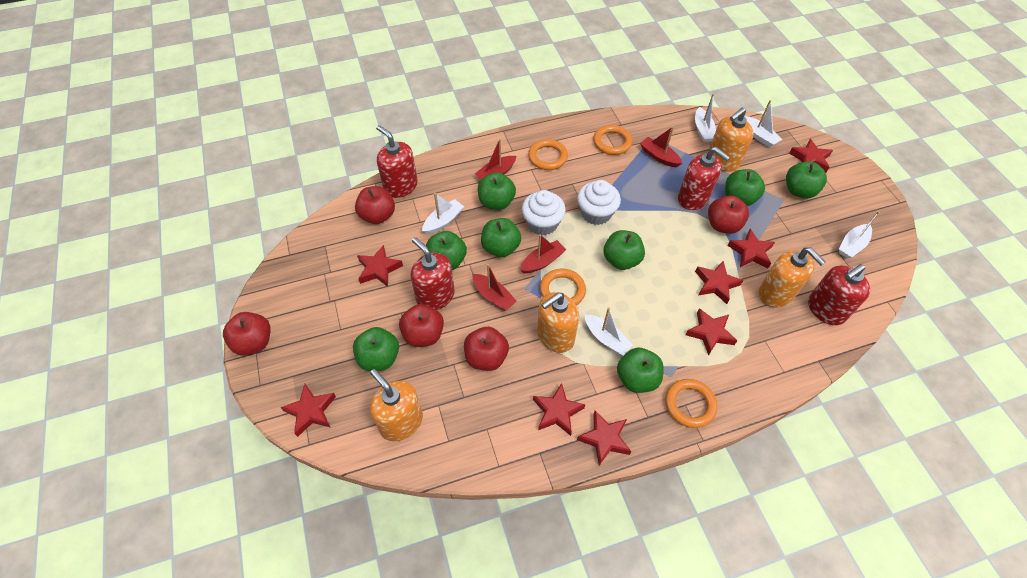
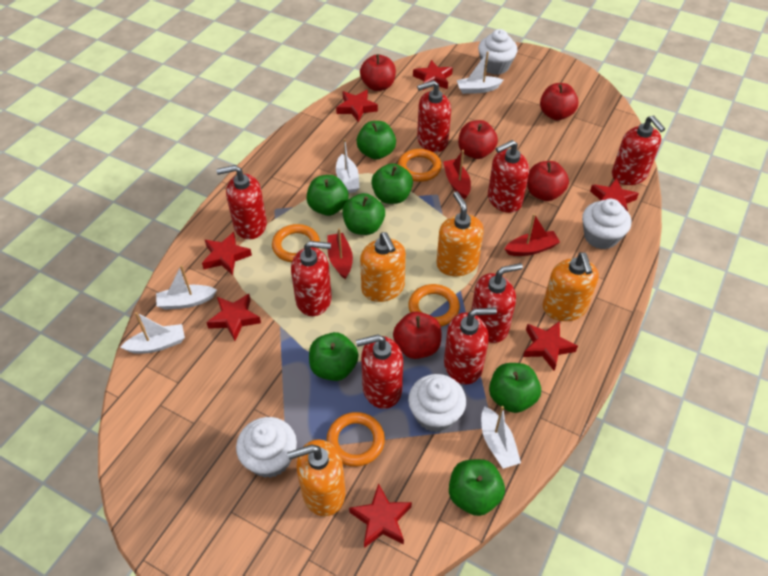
green apple: 8 -> 7
red boat: 4 -> 3
red soap dispenser: 4 -> 8
red star: 8 -> 7
white cupcake: 2 -> 4

